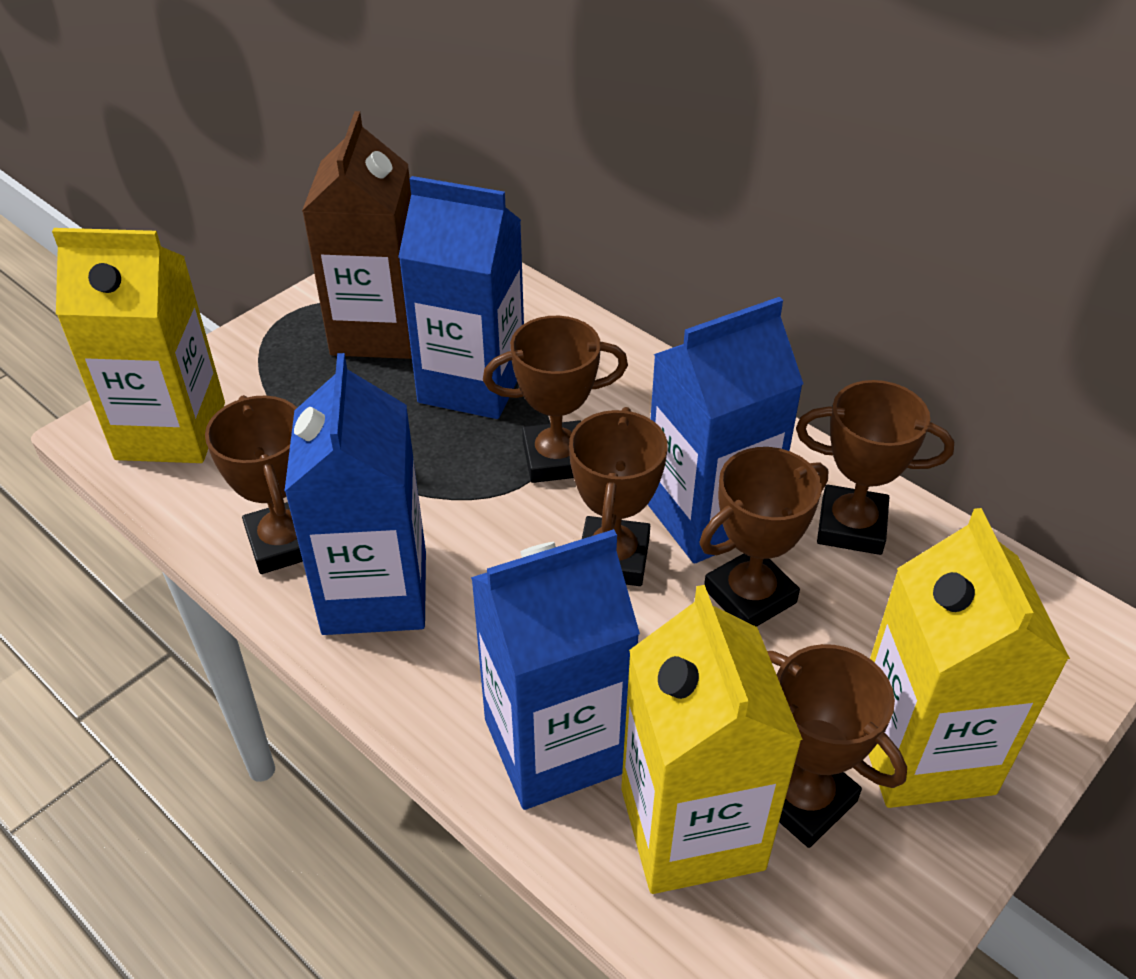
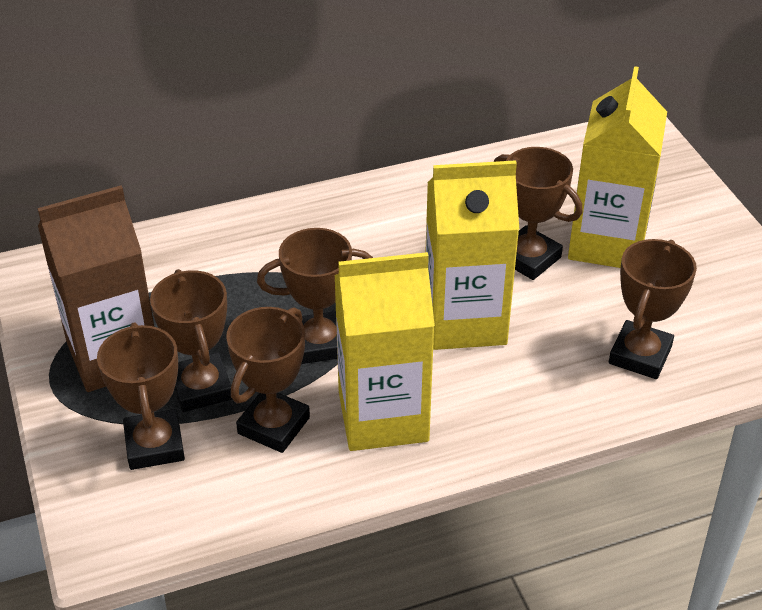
blue carton: 4 -> 0

